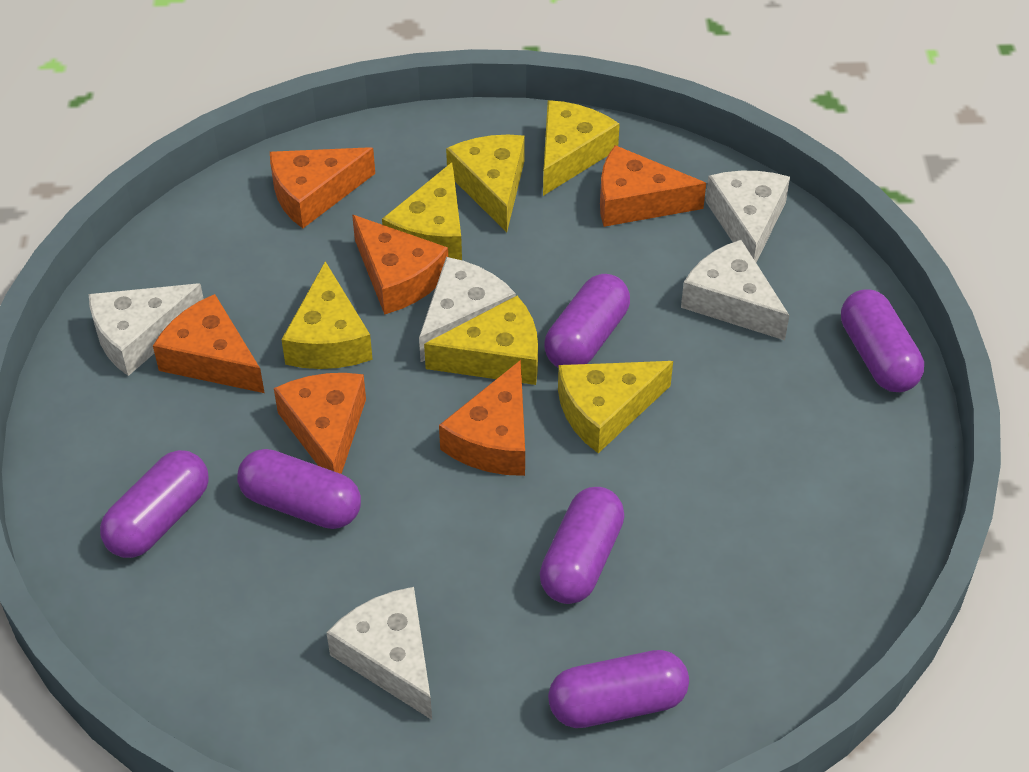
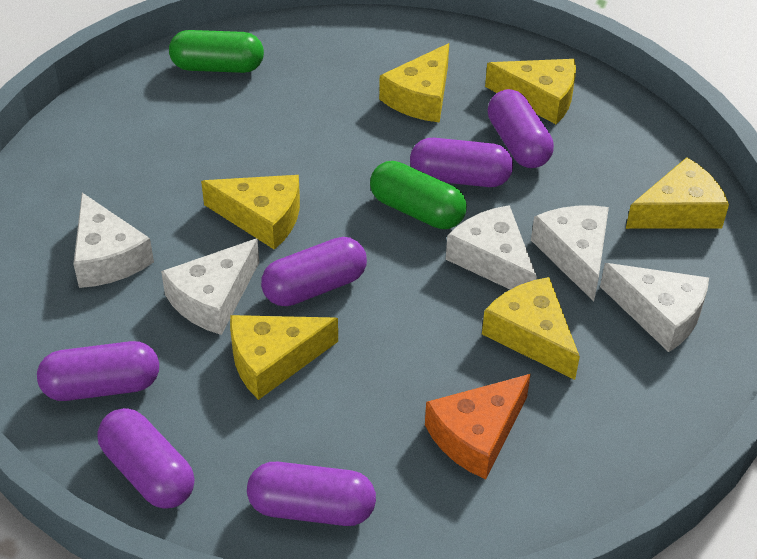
green capsule: 0 -> 2
orange cheese: 6 -> 1

